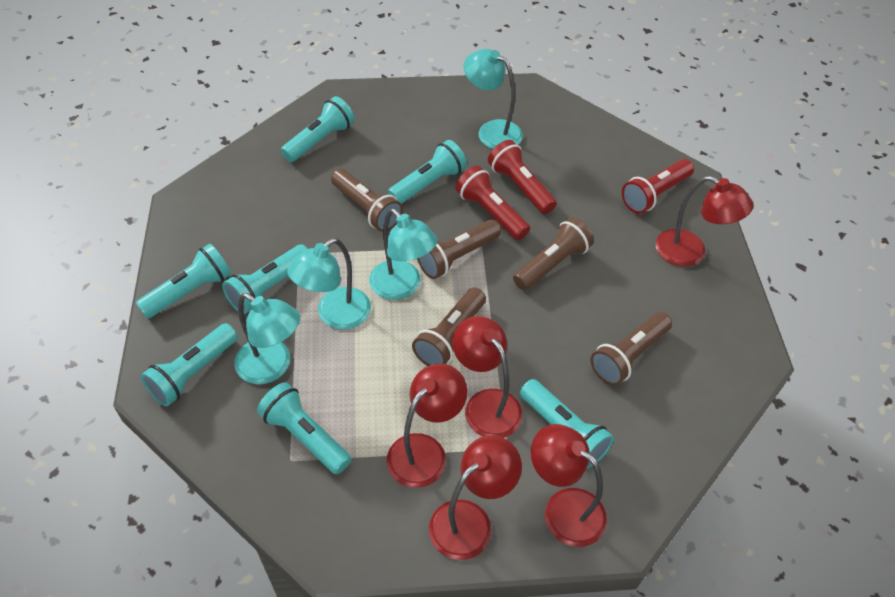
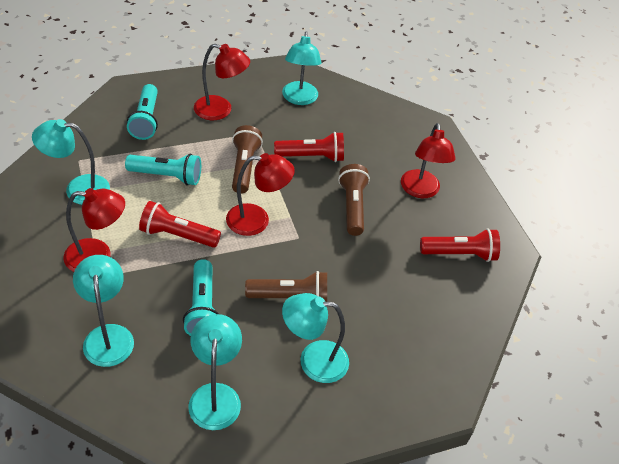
brown flashlight: 5 -> 3
red lamp: 5 -> 4
turquoise flashlight: 7 -> 3
turquoise lamp: 4 -> 5

